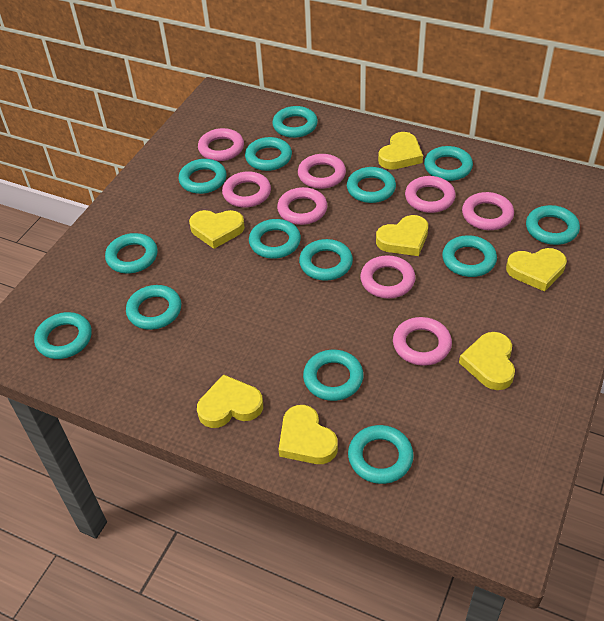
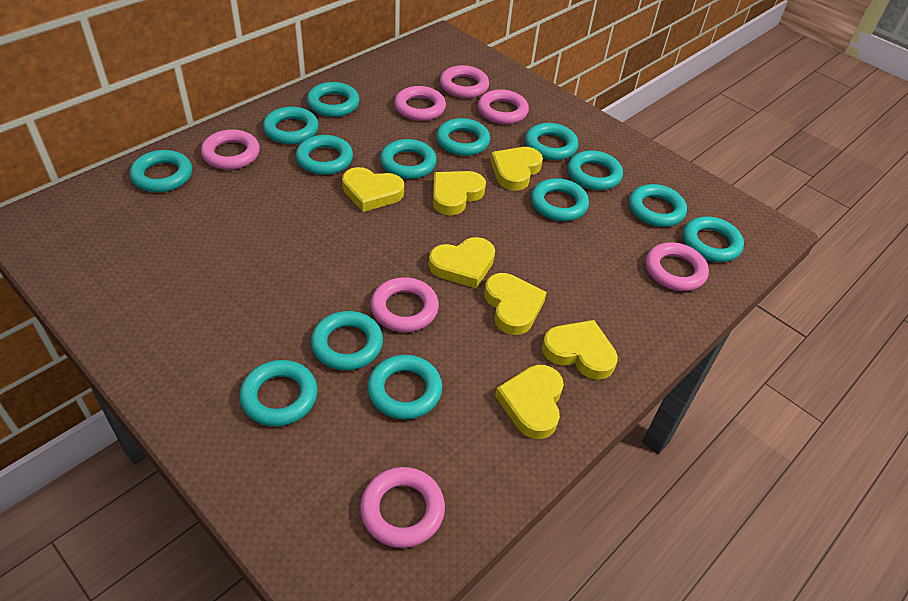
pink ring: 8 -> 7

